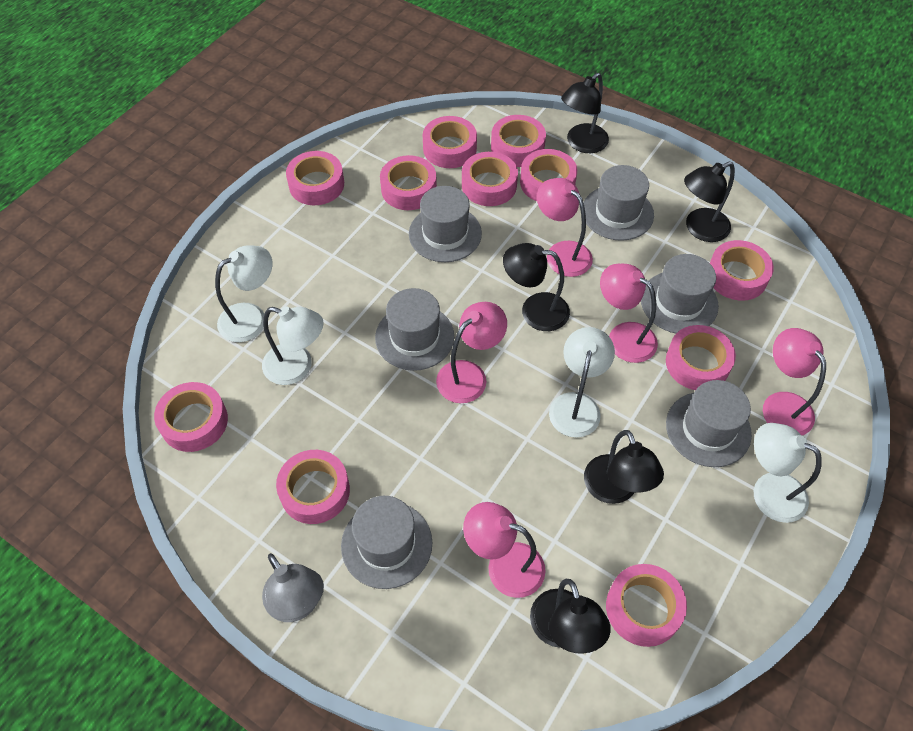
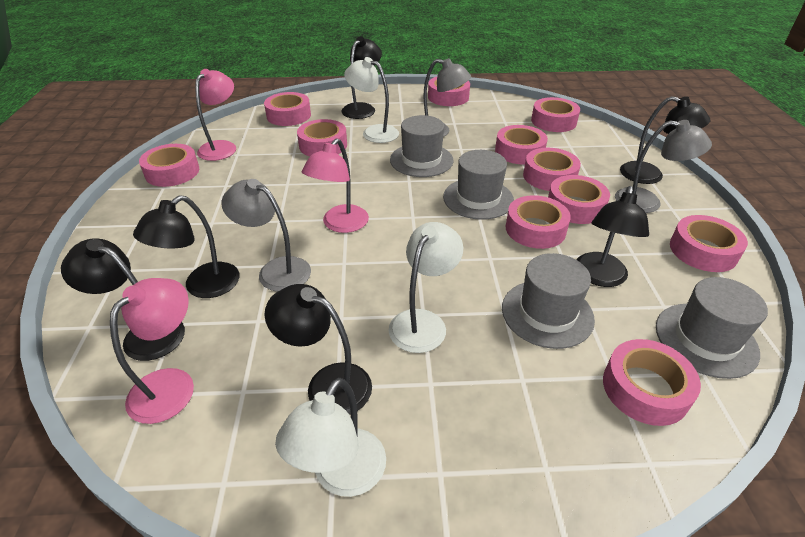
black lamp: 5 -> 6
grey hat: 6 -> 4
grey lamp: 1 -> 3
pink lamp: 5 -> 3
white lamp: 4 -> 3

